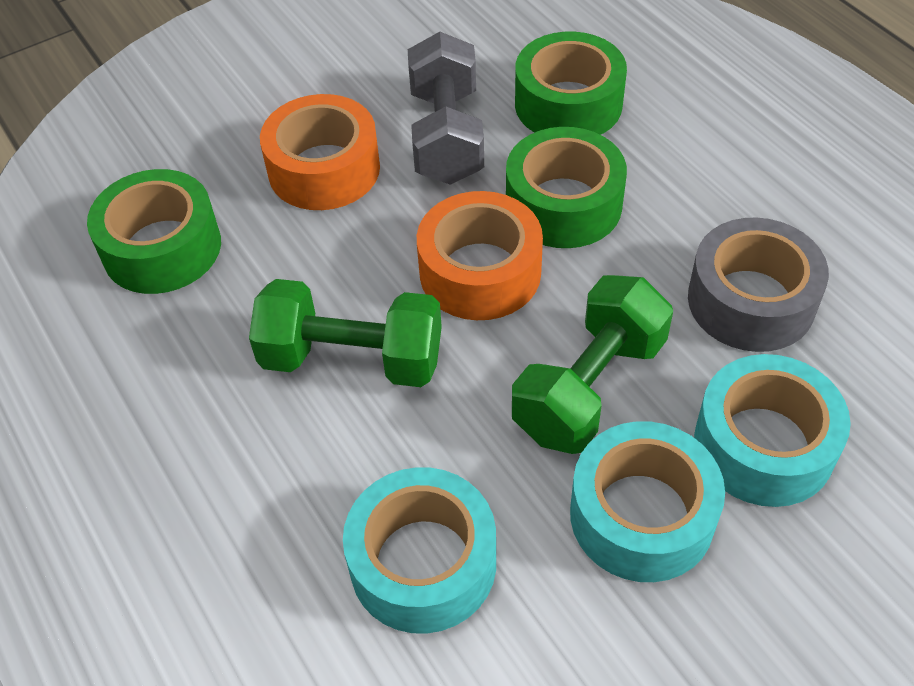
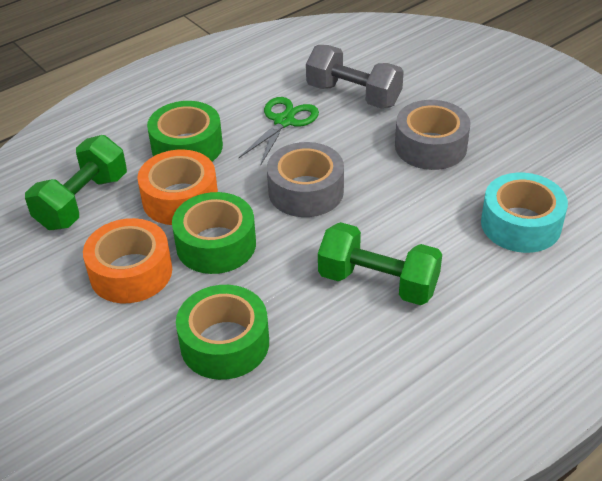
green scissors: 0 -> 1
grey tape: 1 -> 2
turquoise tape: 3 -> 1

